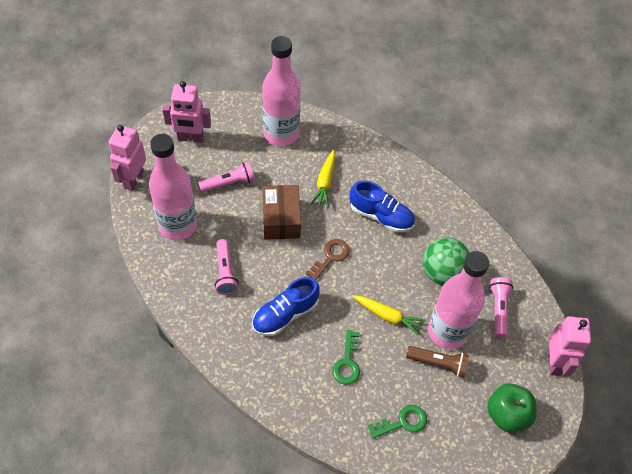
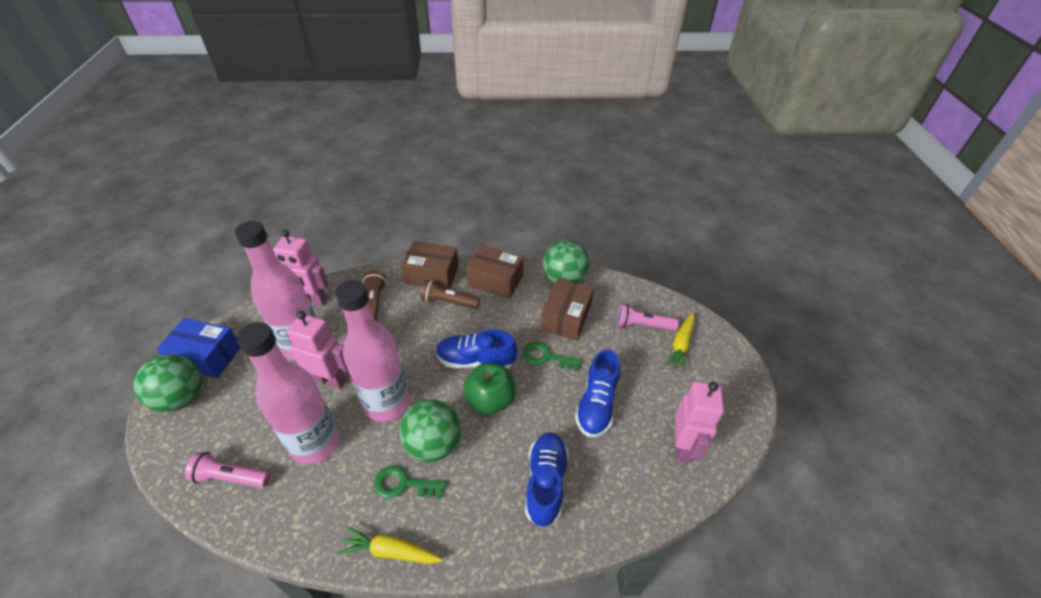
blue box: 0 -> 1
blue shoe: 2 -> 3
brown box: 1 -> 3
brown flashlight: 1 -> 2
brown key: 1 -> 0
green ball: 1 -> 3
pink flashlight: 3 -> 2

